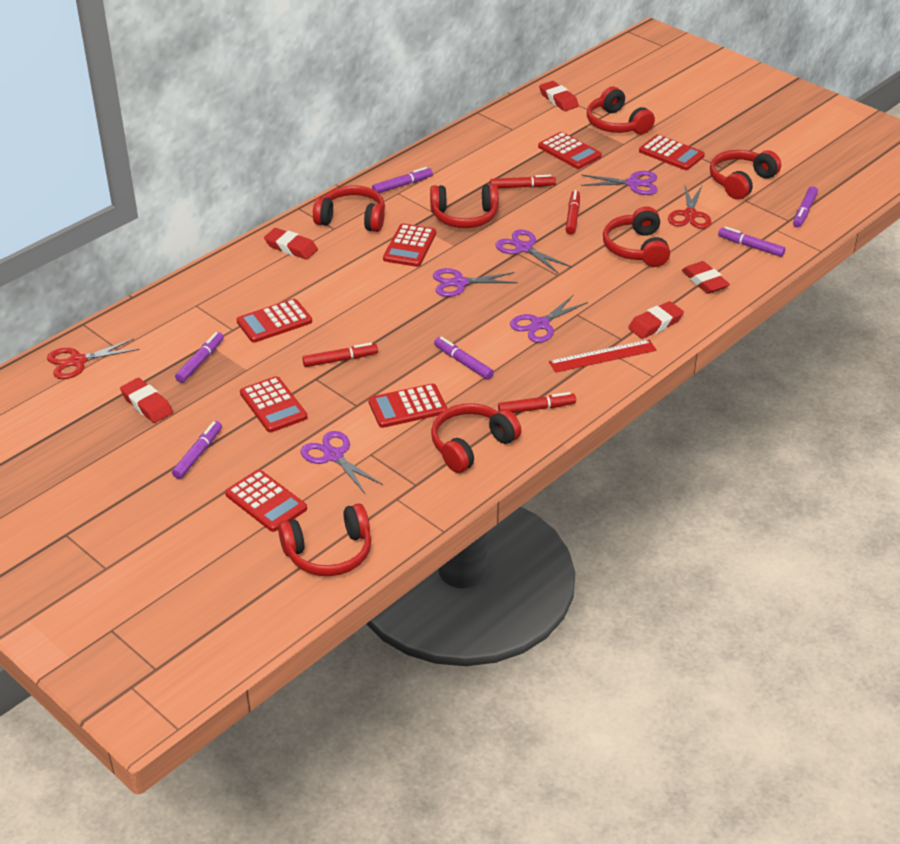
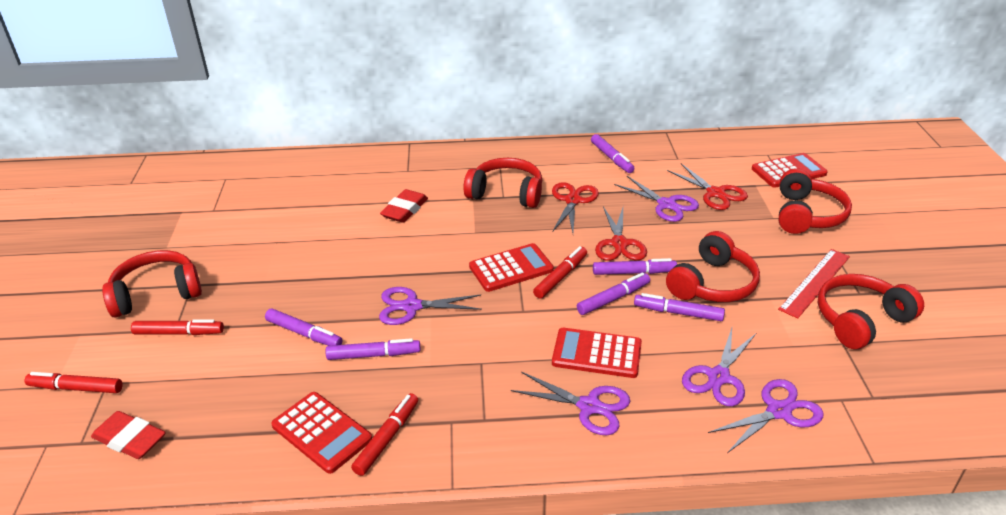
red calculator: 7 -> 4
red eraser: 5 -> 2
red headphones: 7 -> 5
red scissors: 2 -> 3

